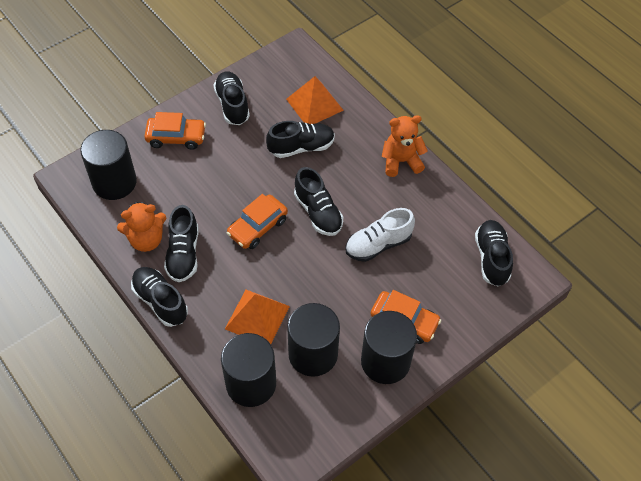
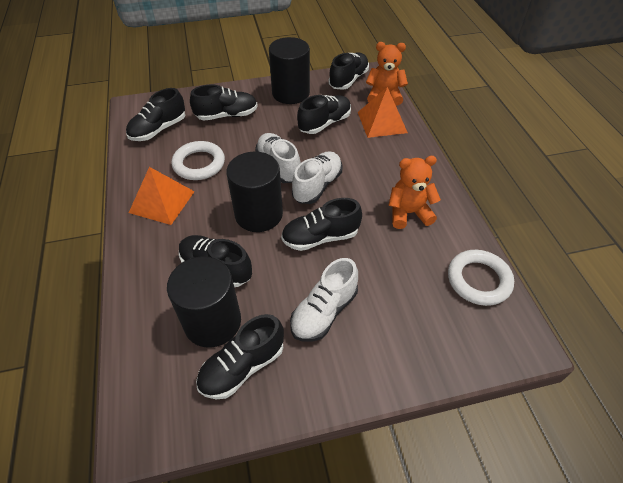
black cylinder: 4 -> 3
black shoe: 6 -> 7
orange car: 3 -> 0
white ring: 0 -> 2
white shoe: 1 -> 3

